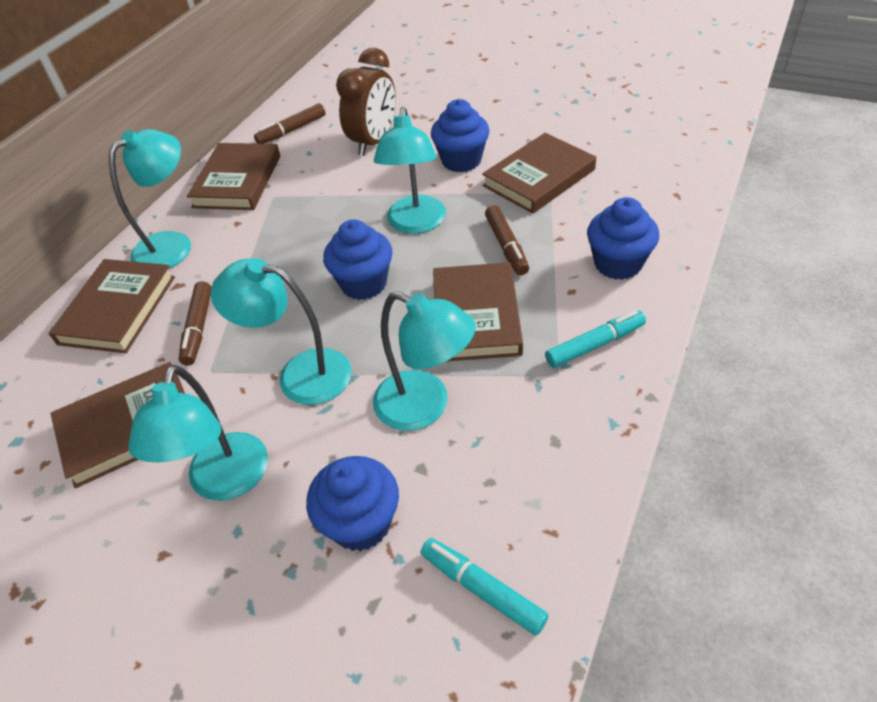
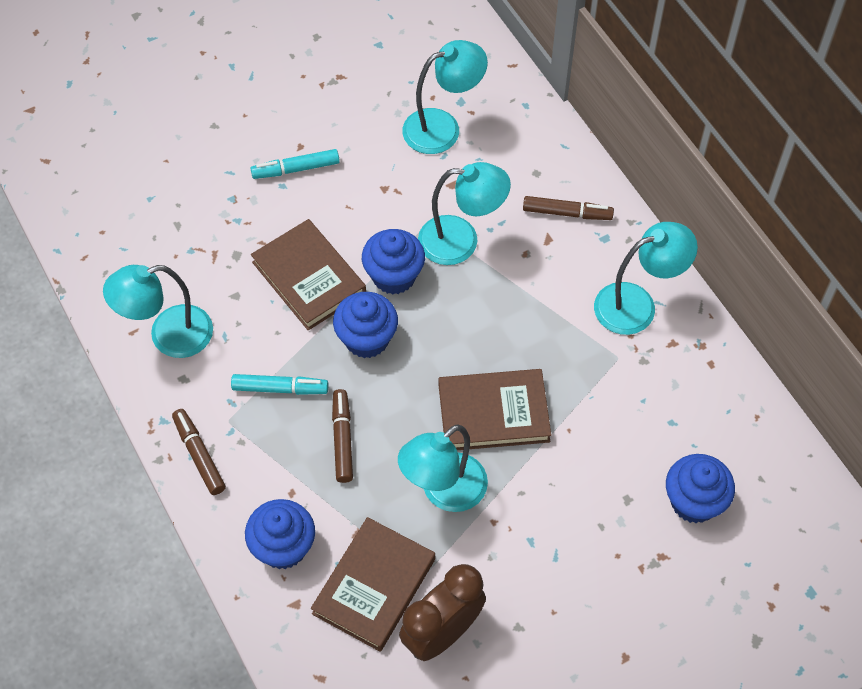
brown book: 5 -> 3

